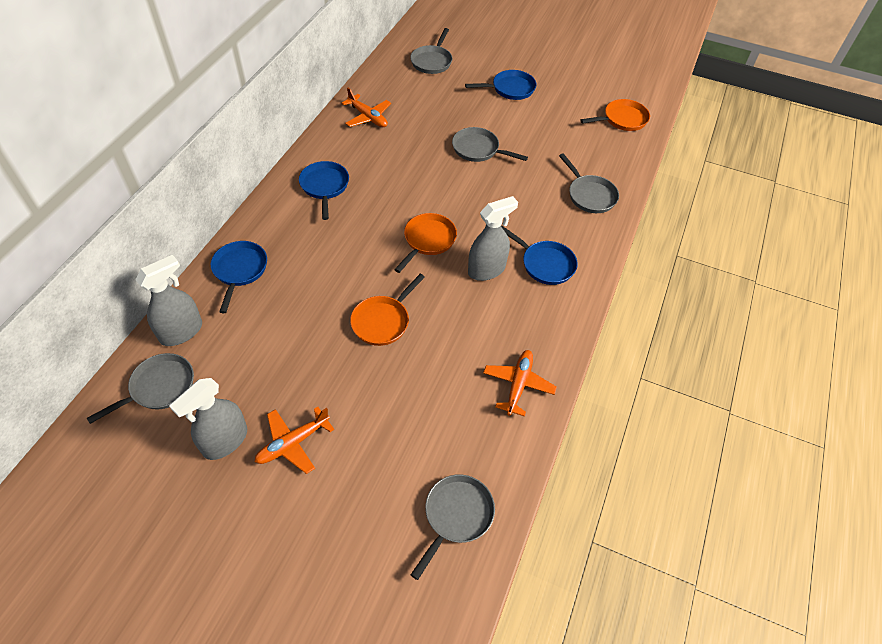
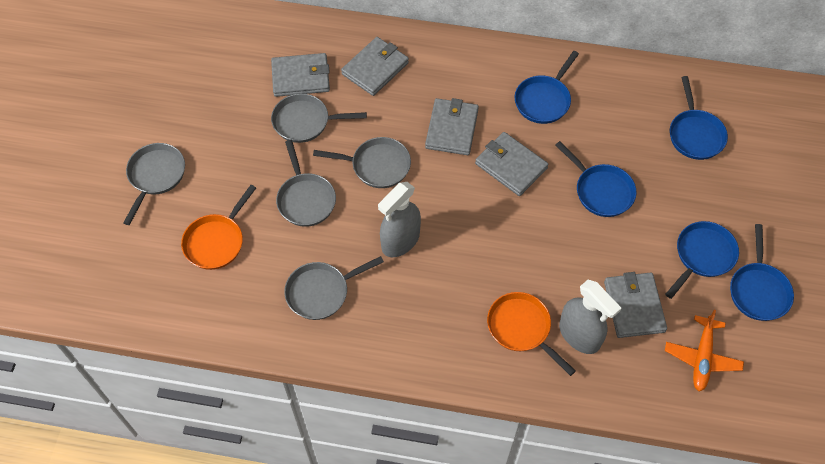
blue pan: 4 -> 5
grey spray bottle: 3 -> 2
grey wallet: 0 -> 5
orange pan: 3 -> 2
orange plane: 3 -> 1

